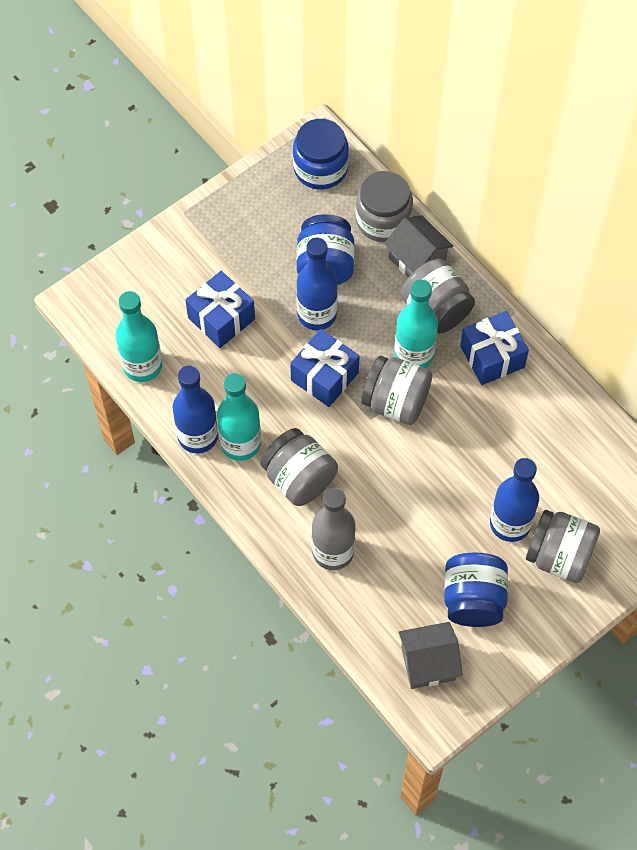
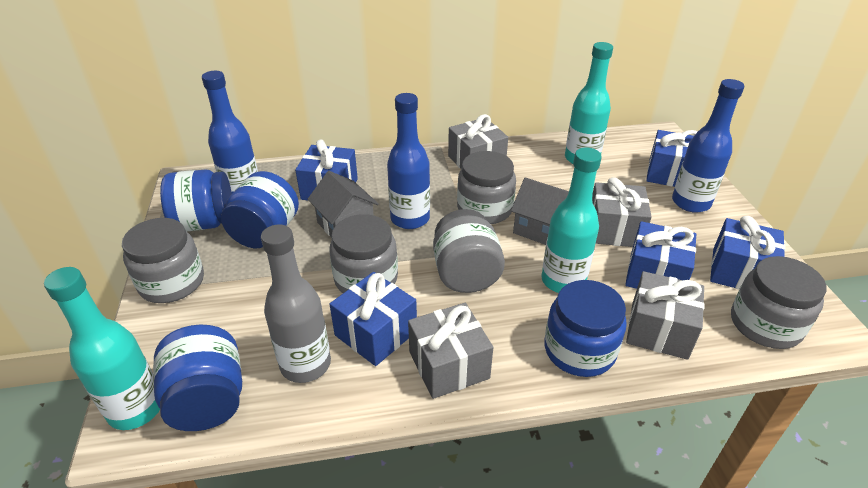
blue gift: 3 -> 5
blue jar: 3 -> 4
grey gift: 0 -> 4

